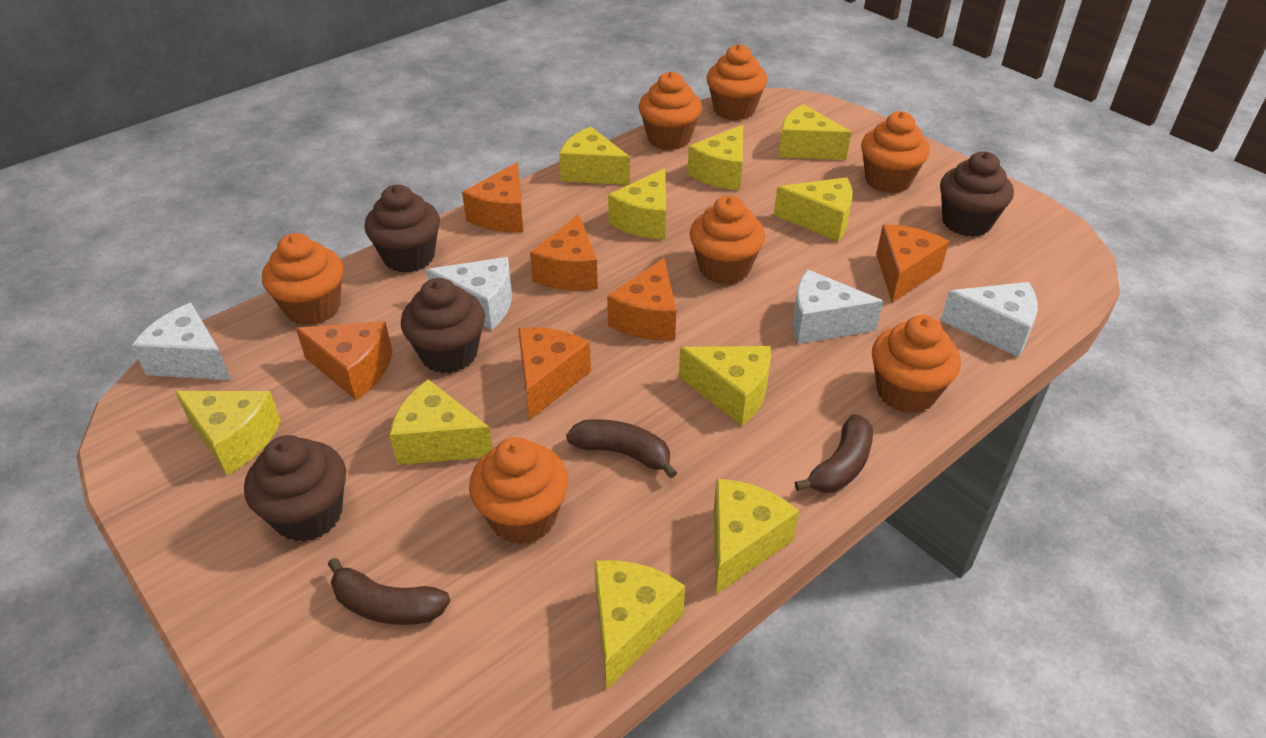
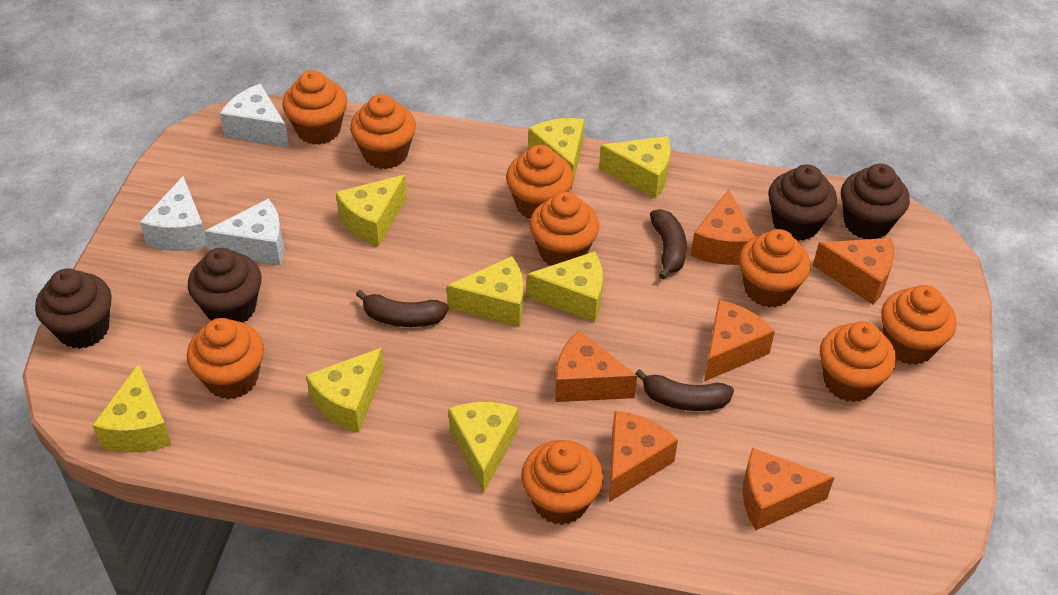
orange cupcake: 7 -> 9
white cheese: 4 -> 3
yellow cheese: 10 -> 8

